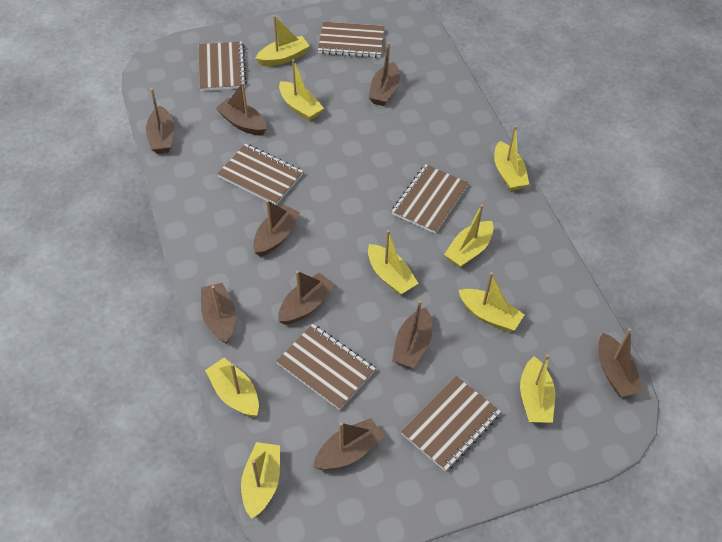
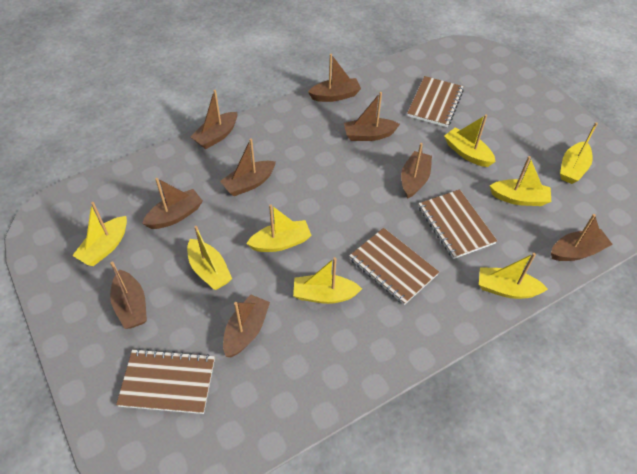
brown notebook: 6 -> 4
yellow boat: 9 -> 8

